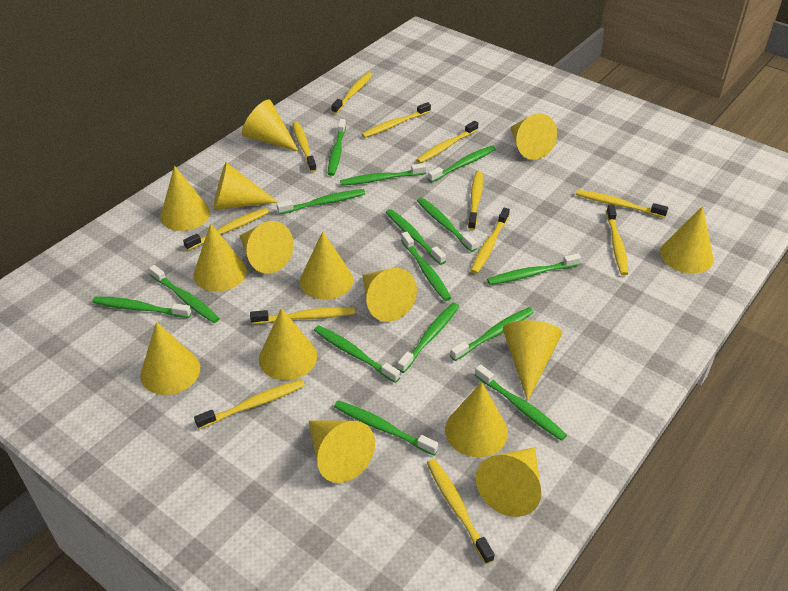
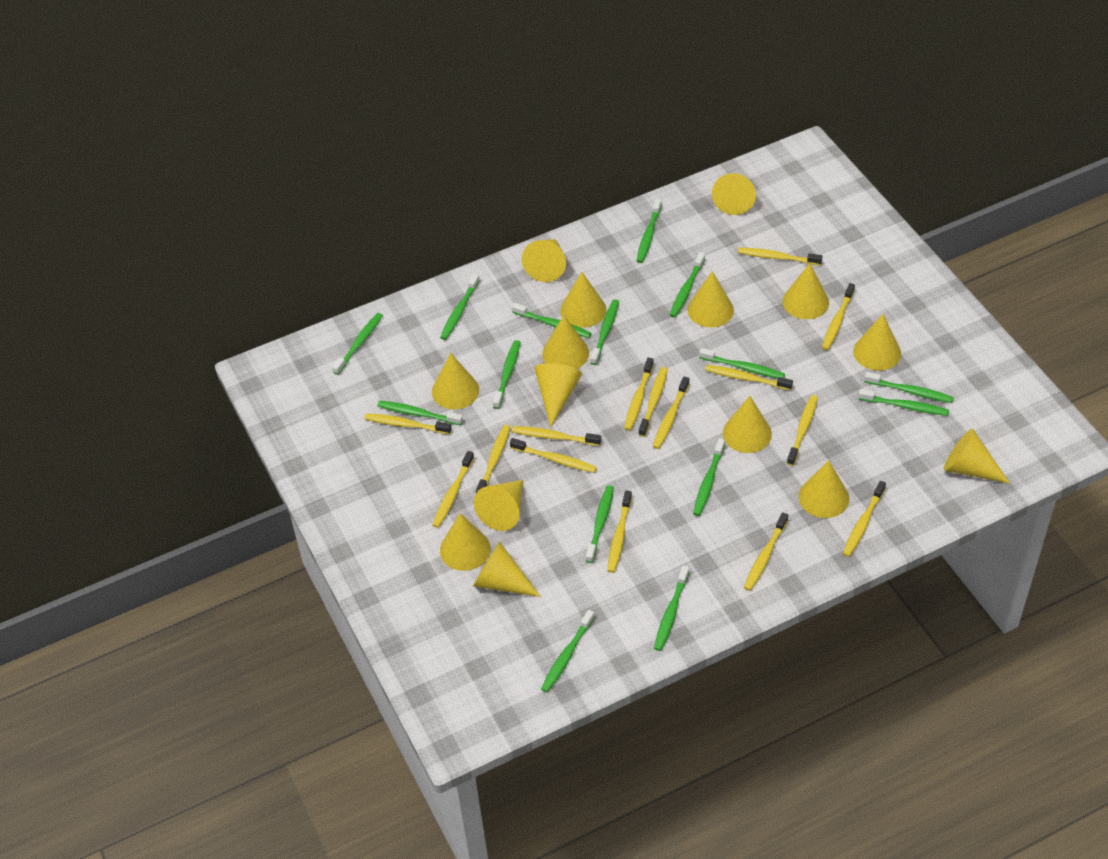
yellow toothbrush: 12 -> 15

